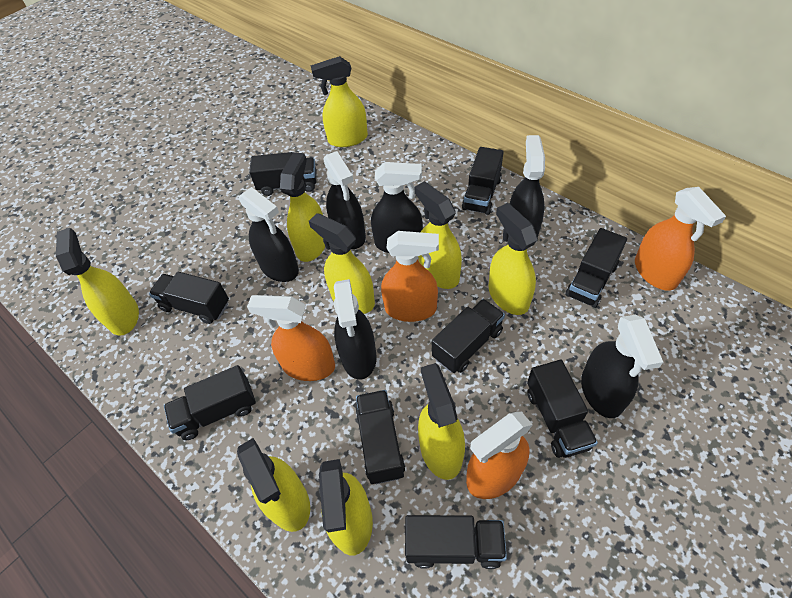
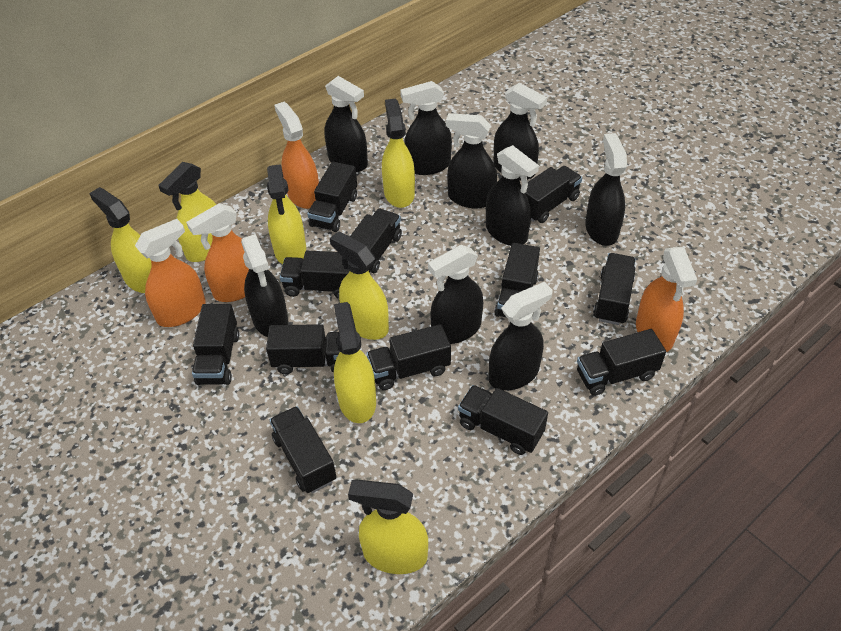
black spray bottle: 6 -> 9
black truck: 9 -> 12
yellow spray bottle: 9 -> 7

